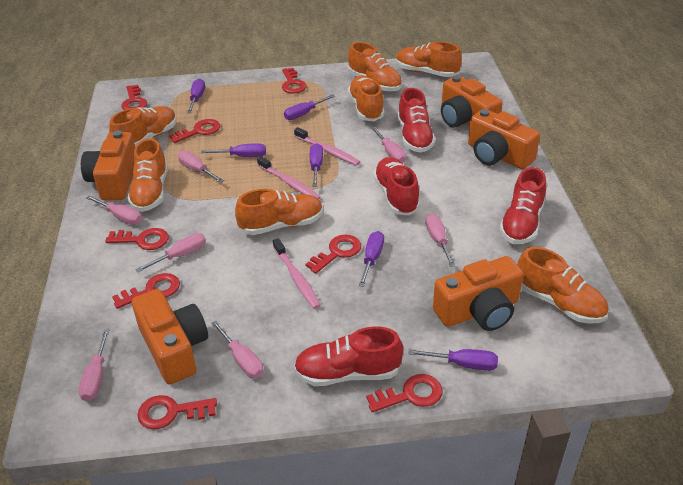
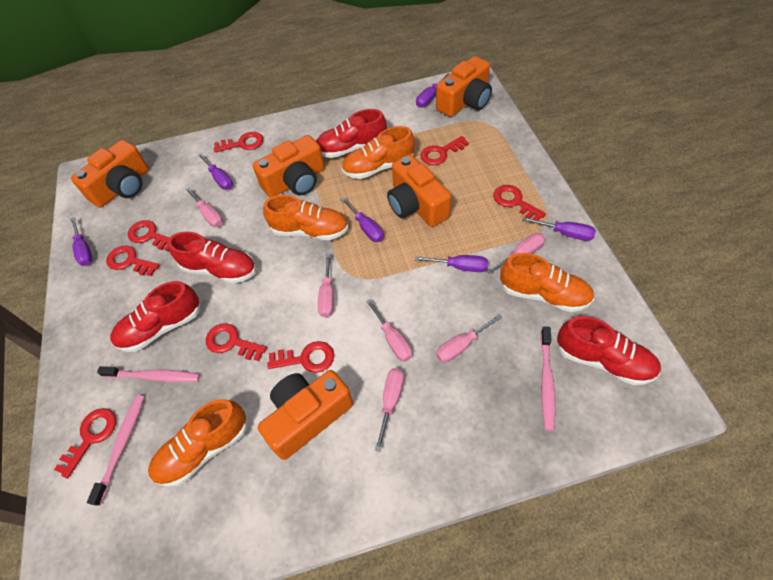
orange shoe: 7 -> 4
pink screwdriver: 7 -> 6

